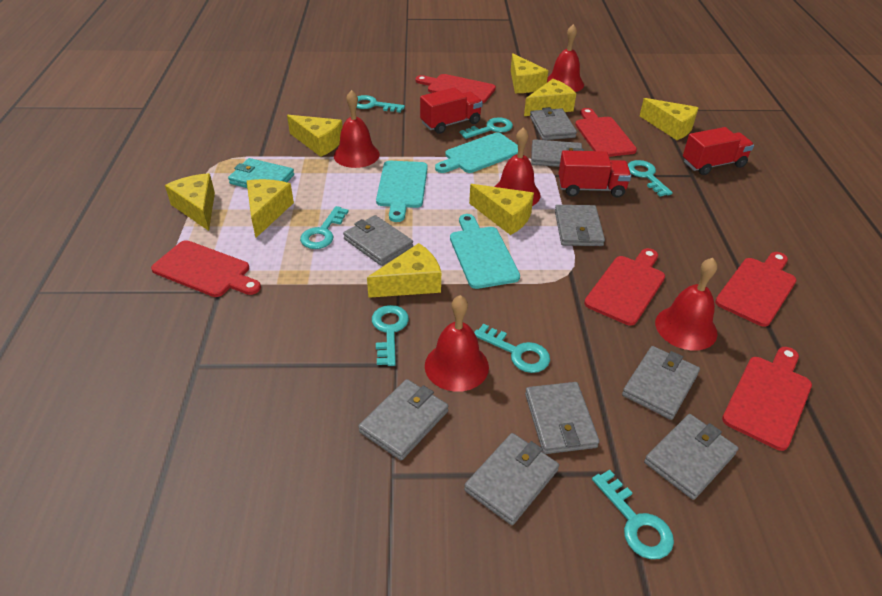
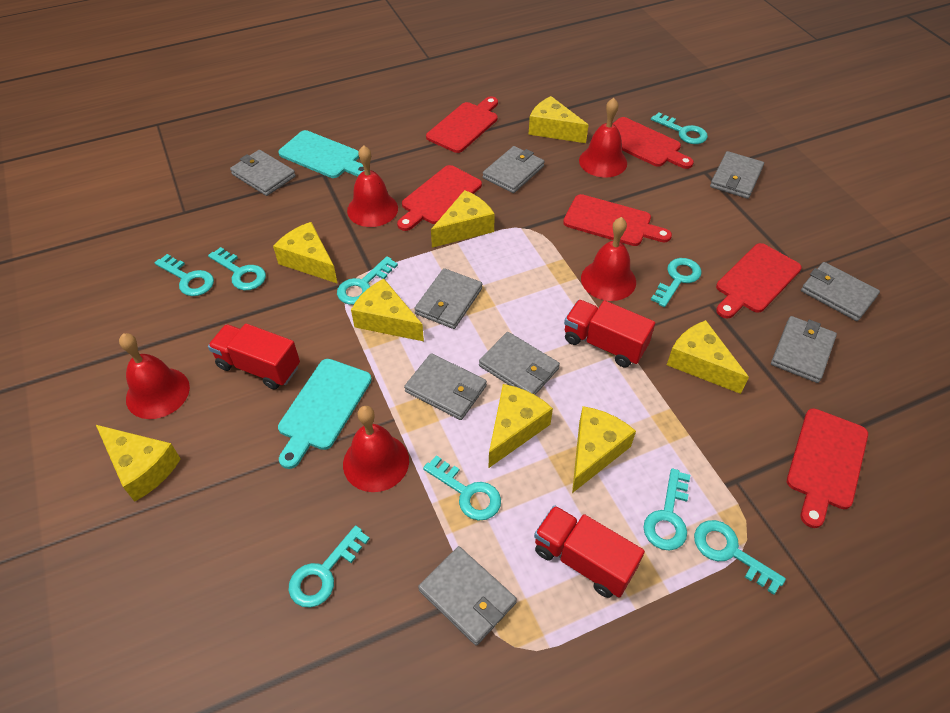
turquoise cutting board: 3 -> 2
turquoise key: 7 -> 9
turquoise wallet: 1 -> 0

